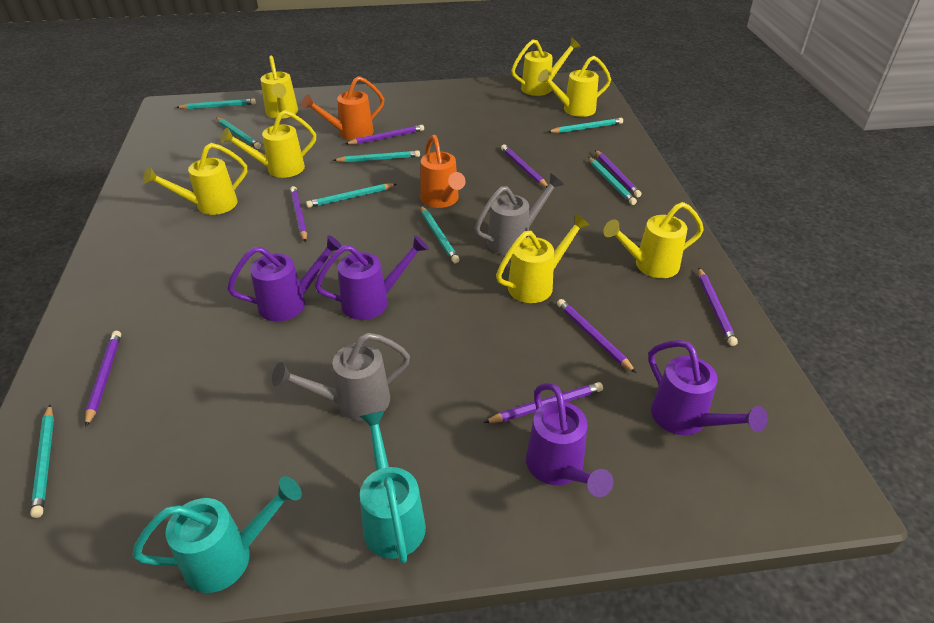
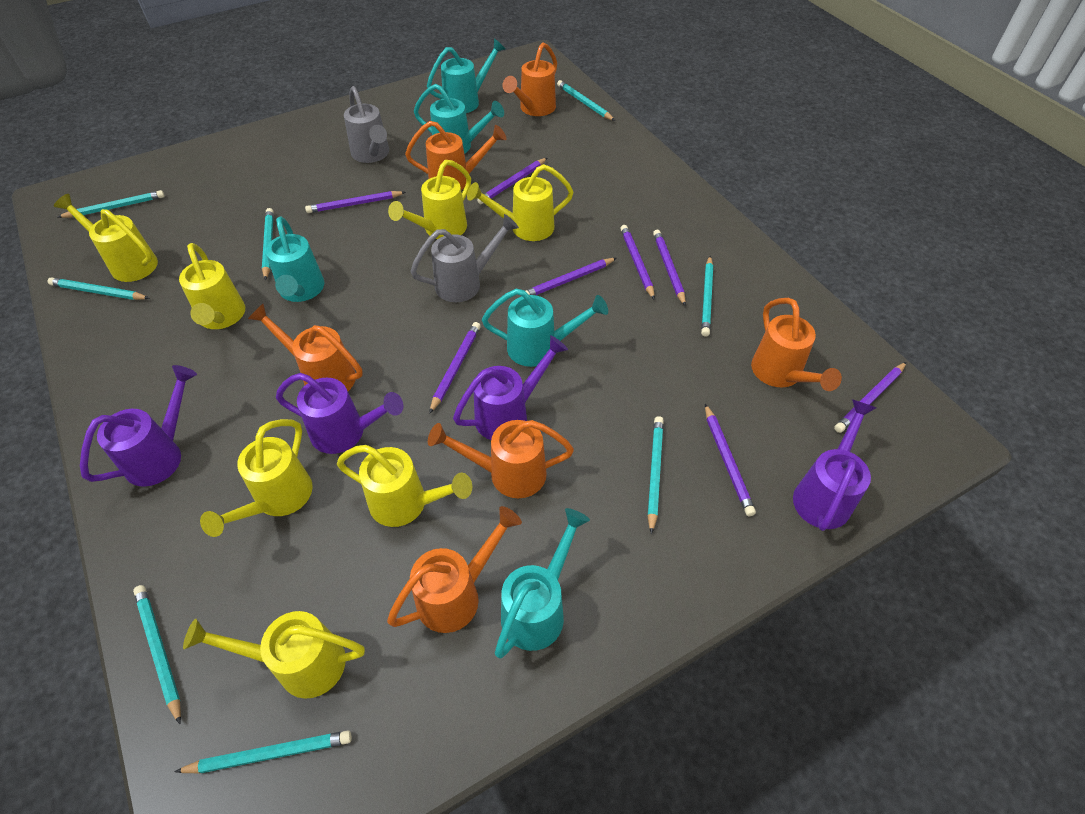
orange watering can: 2 -> 6
turquoise watering can: 2 -> 5

